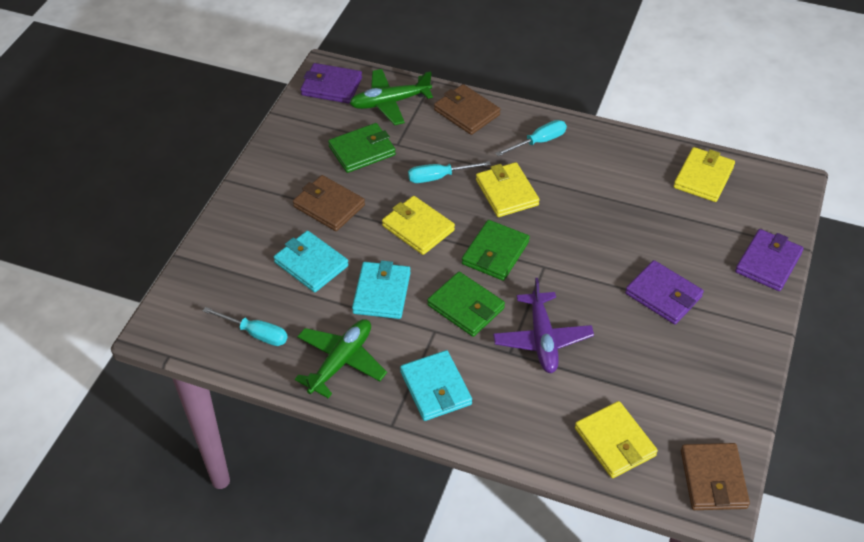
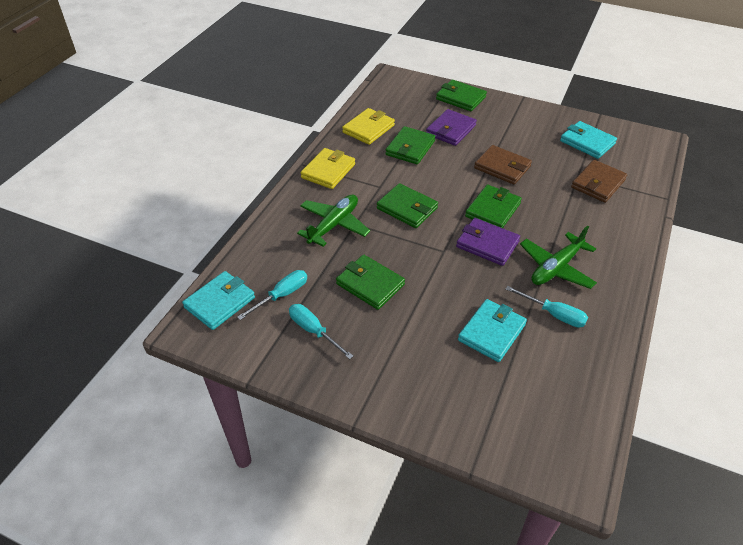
brown wallet: 3 -> 2
green wallet: 3 -> 5
purple plane: 1 -> 0
purple wallet: 3 -> 2
yellow wallet: 4 -> 2

